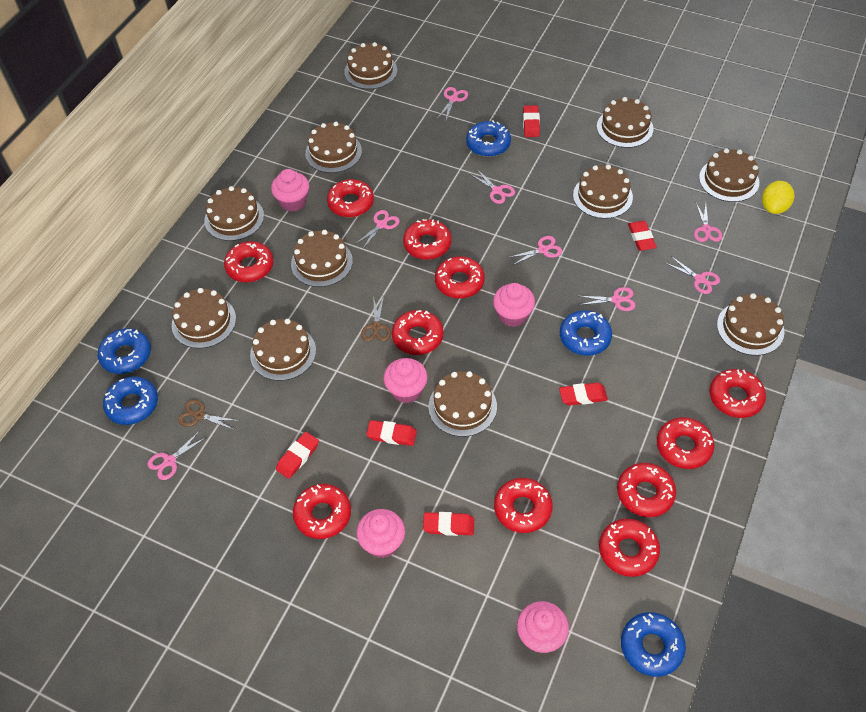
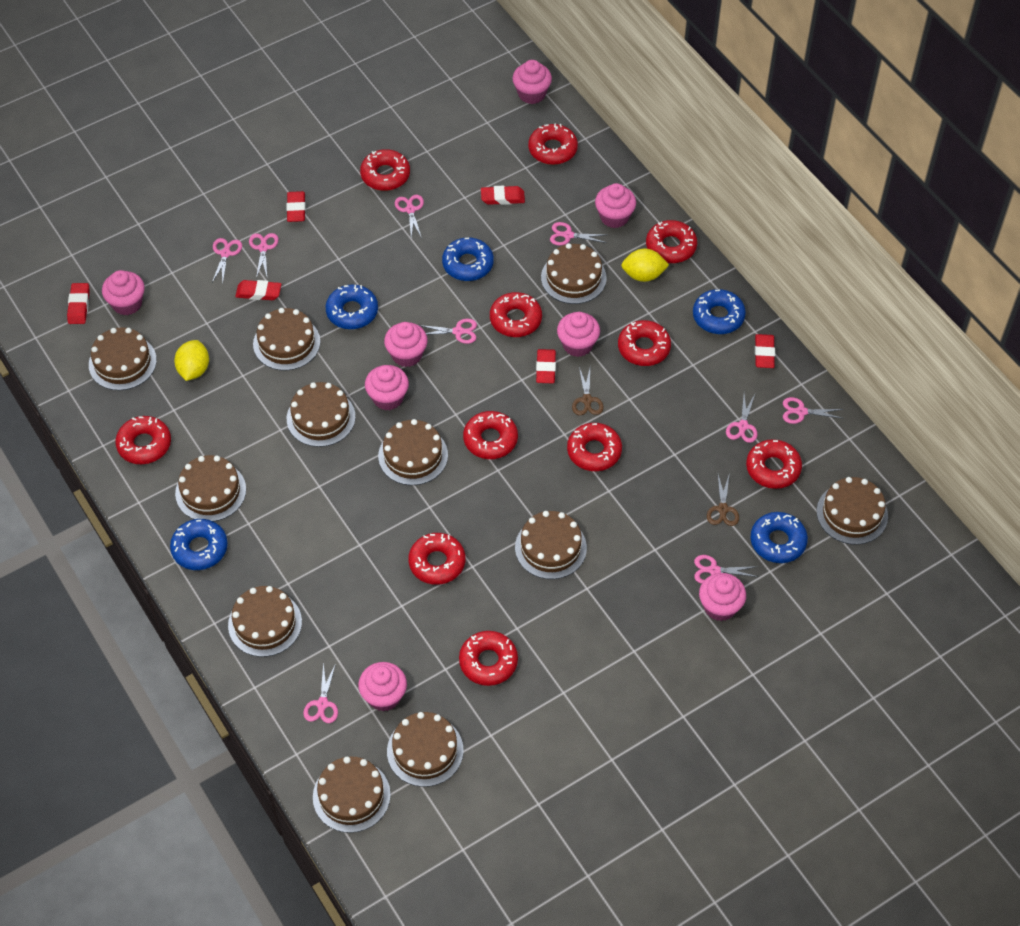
pink cupcake: 5 -> 8
pink scissors: 8 -> 9
yellow lemon: 1 -> 2

